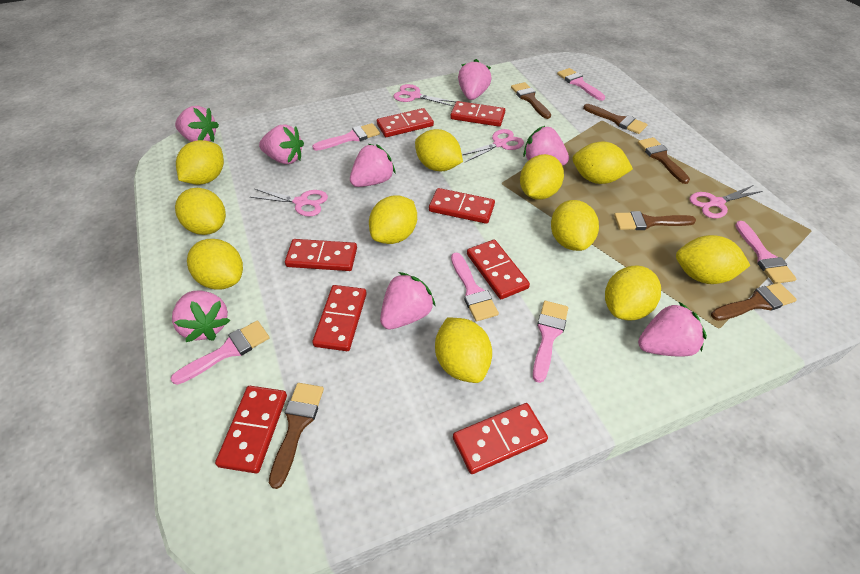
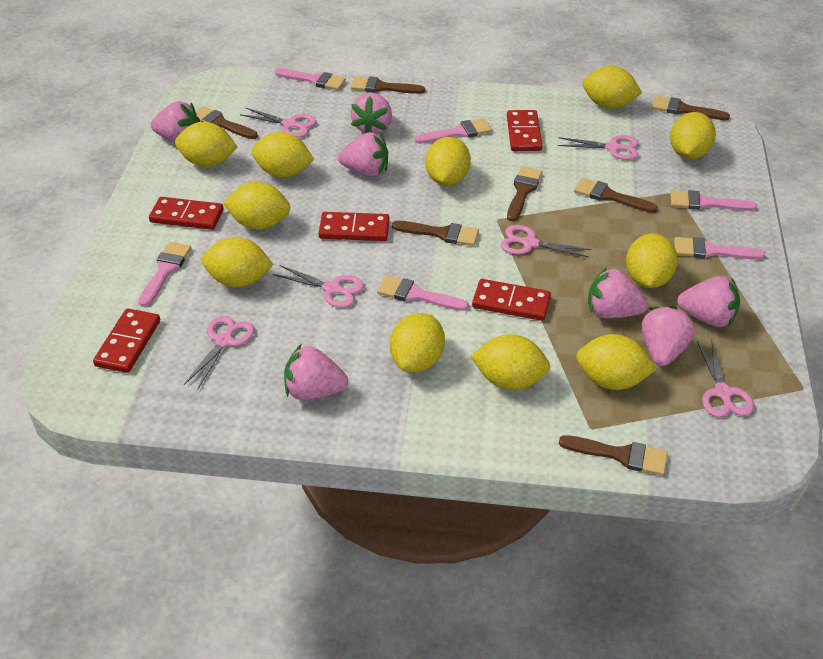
brown brush: 6 -> 7
pink scissors: 4 -> 6
pink strawberry: 8 -> 7
red domino: 8 -> 5

